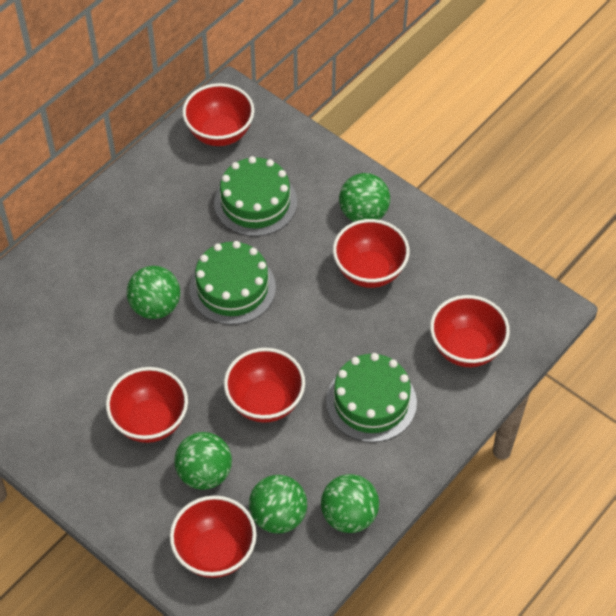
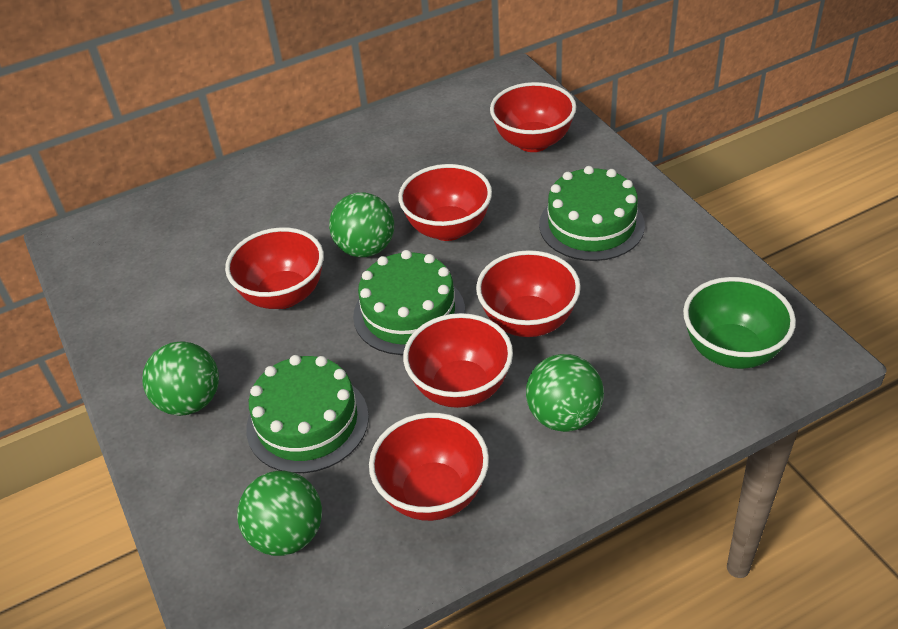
green ball: 5 -> 4
green bowl: 0 -> 1

